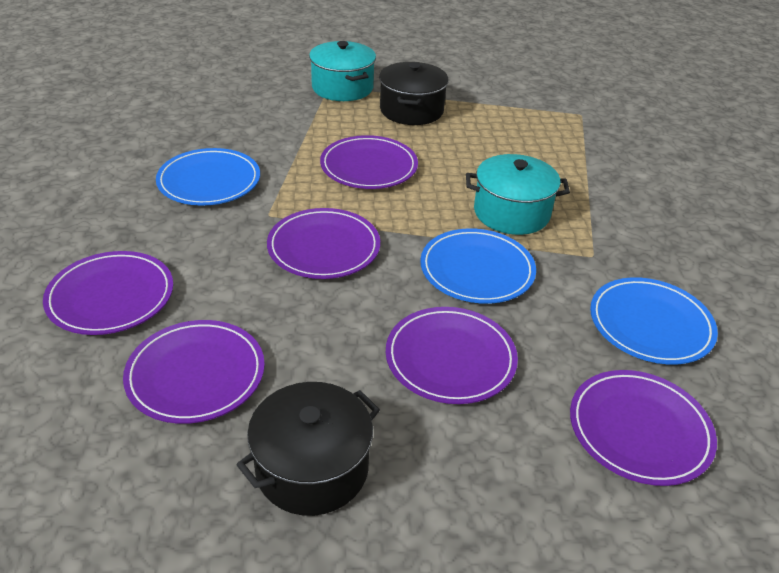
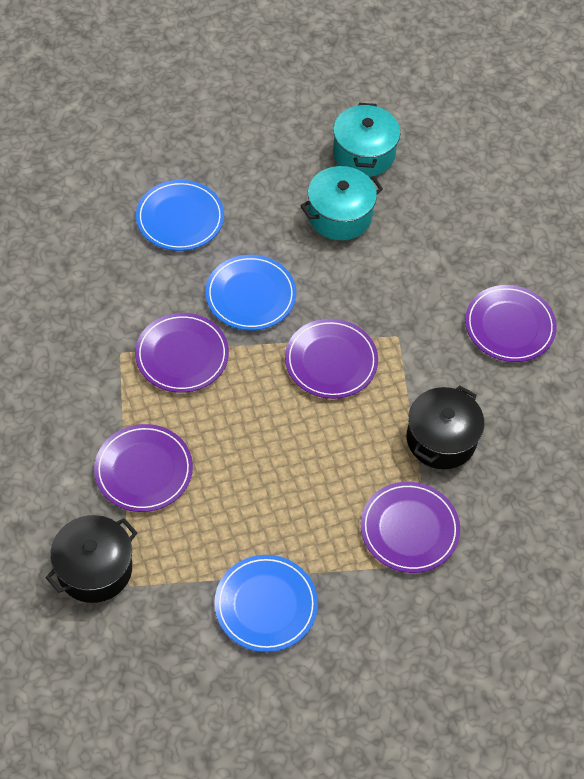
purple plate: 6 -> 5

